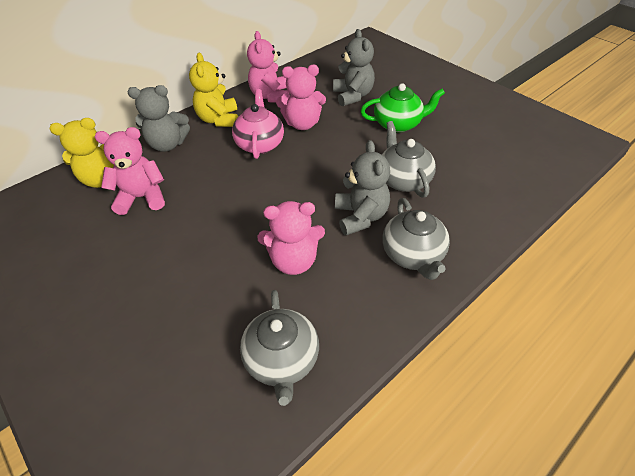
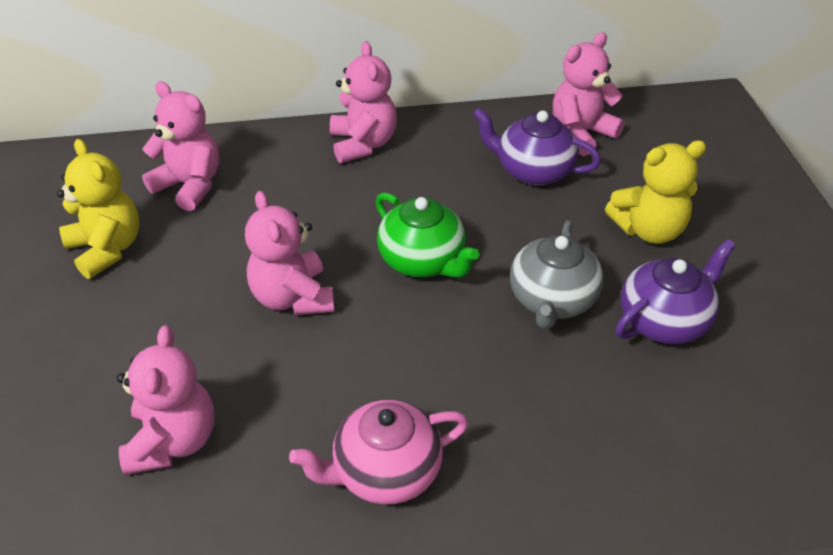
grey teapot: 3 -> 1
grey teddy bear: 3 -> 0
pink teddy bear: 4 -> 5
purple teapot: 0 -> 2

